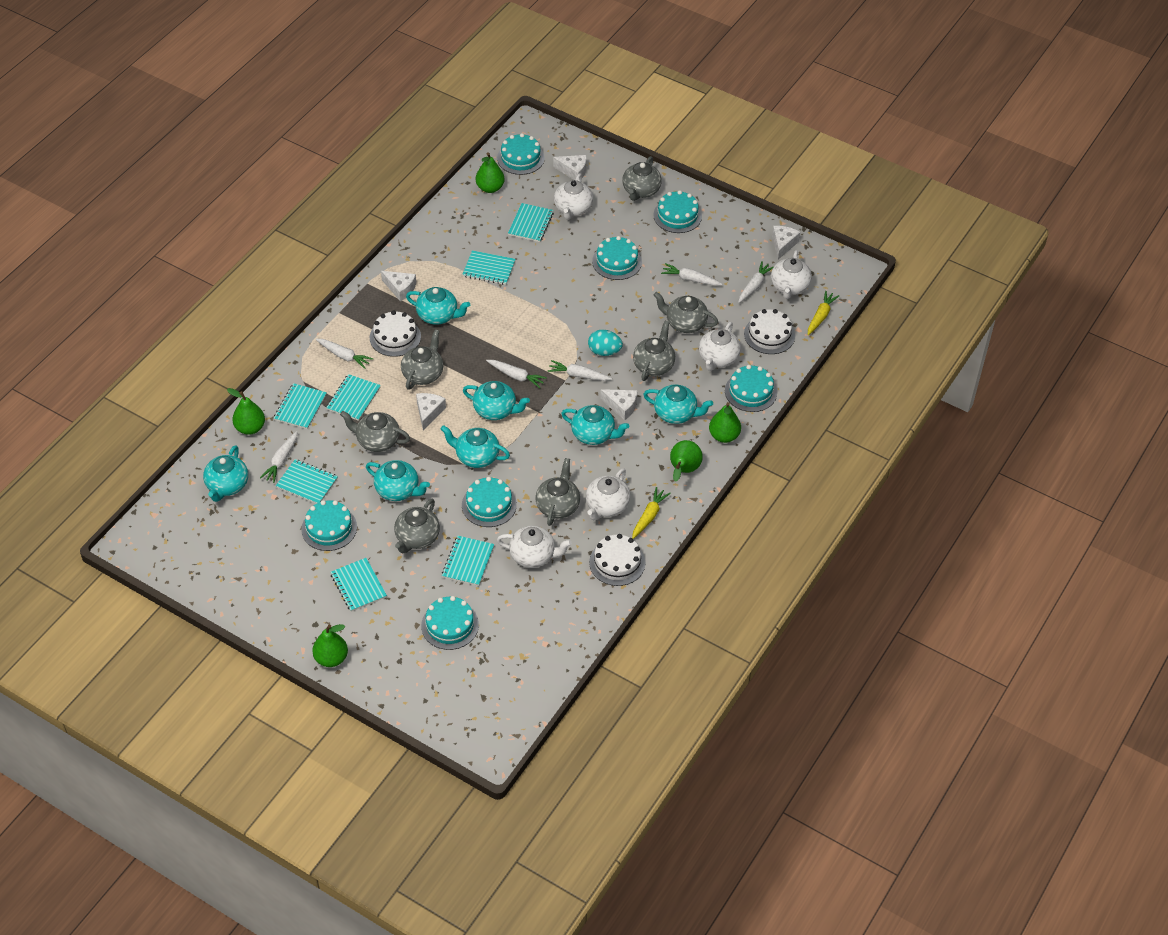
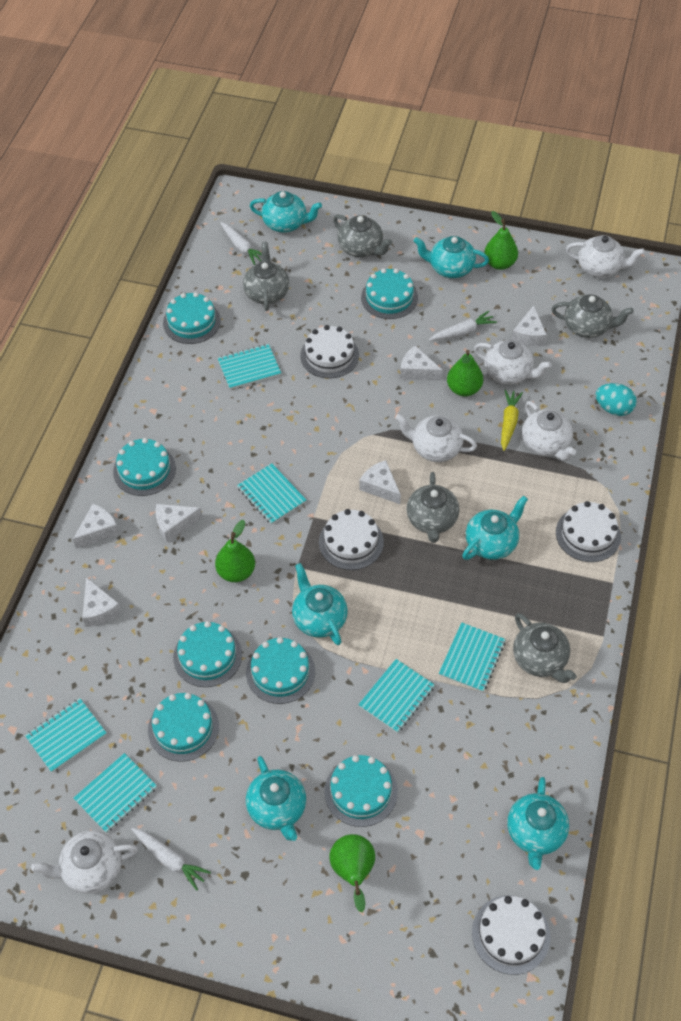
green pear: 5 -> 4
grey teapot: 7 -> 5
turquoise notebook: 7 -> 6
turquoise teapot: 7 -> 6
white cake: 3 -> 4
white carrot: 6 -> 3
white cheese: 5 -> 6
yellow carrot: 2 -> 1

